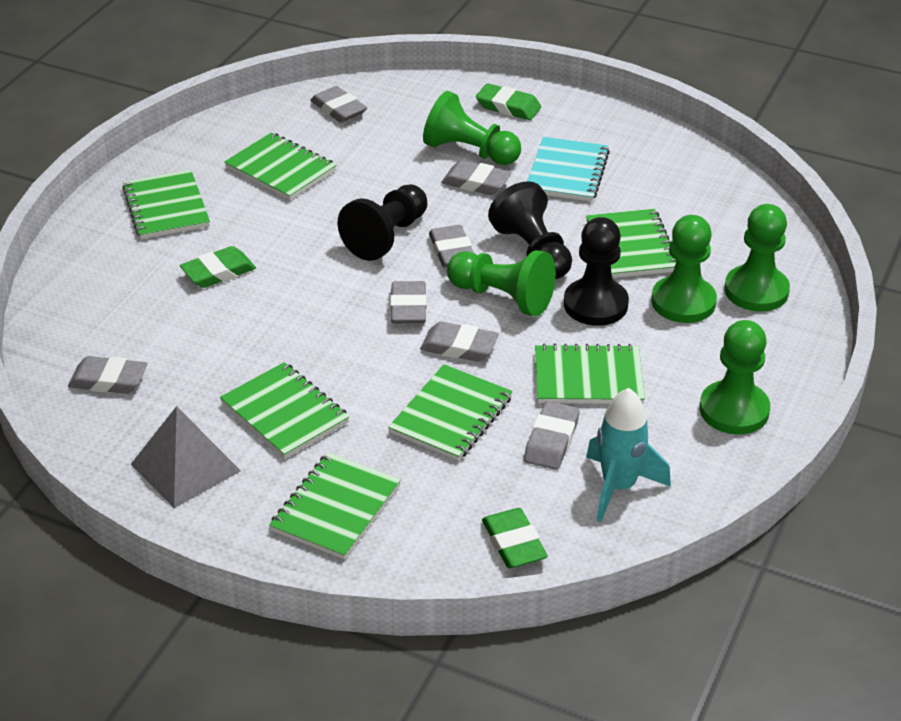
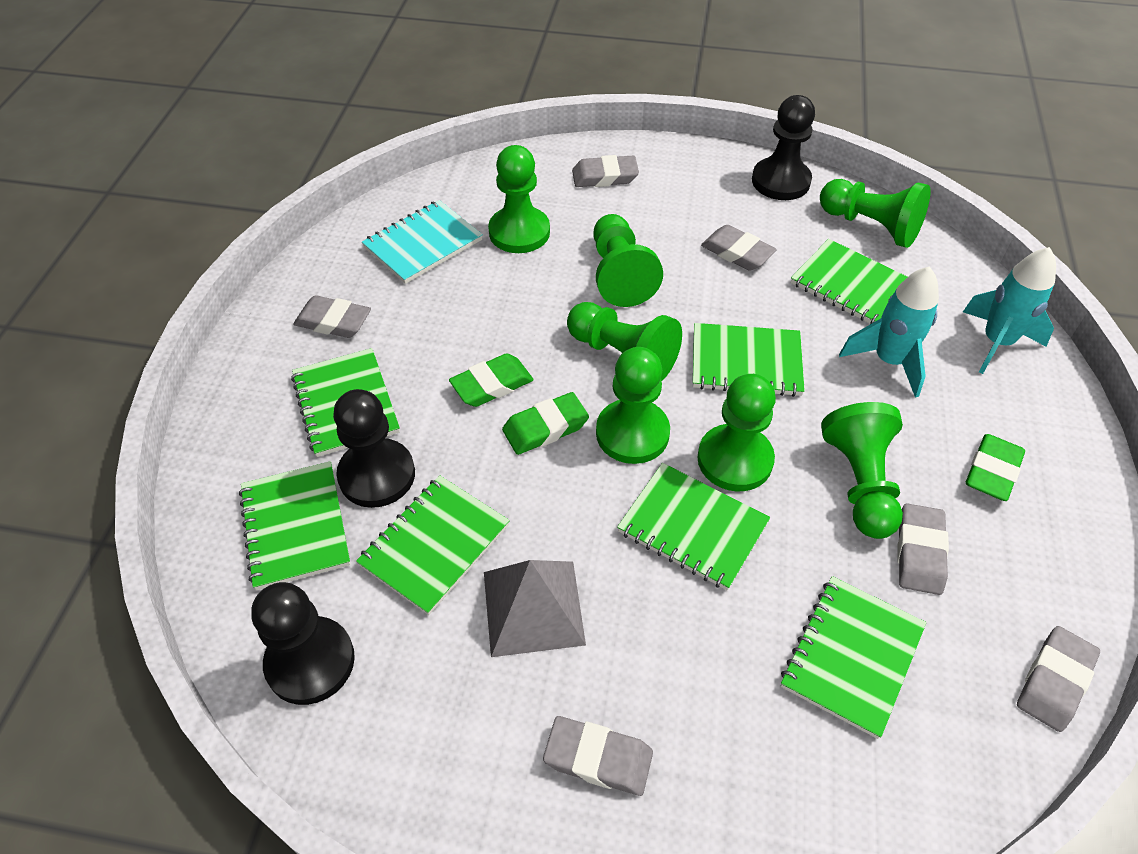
green pawn: 5 -> 7
grey eraser: 7 -> 6
turquoise rocket: 1 -> 2

